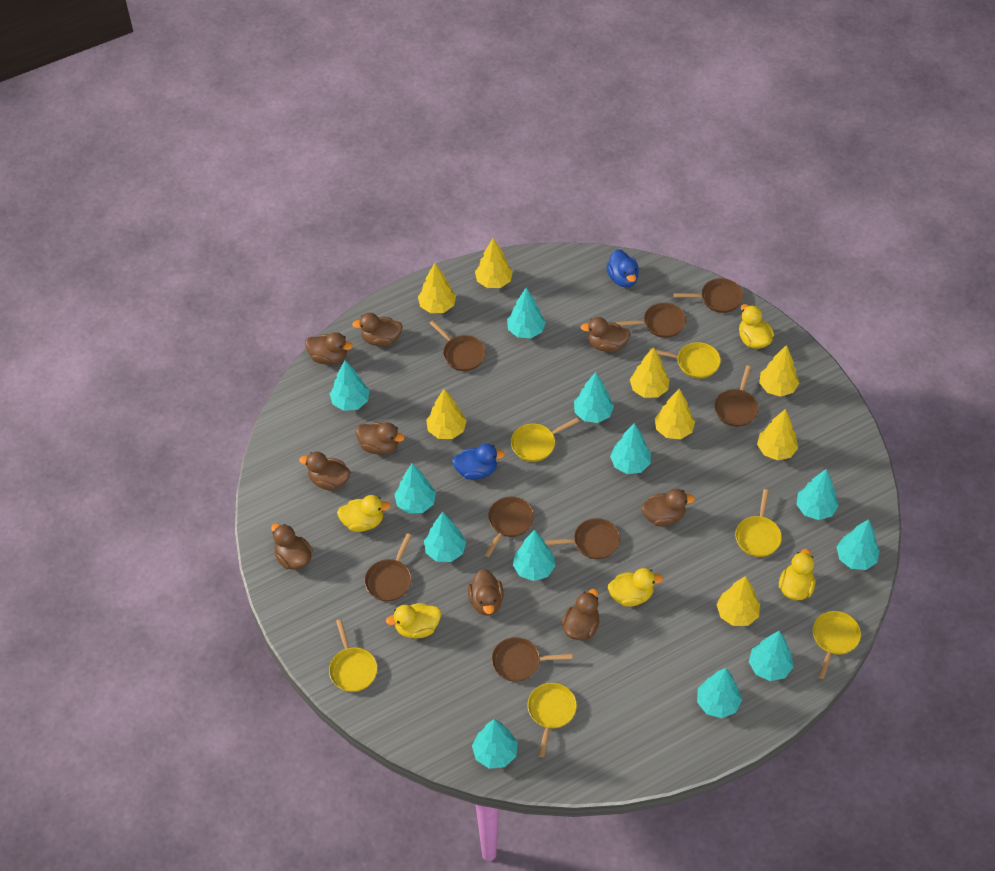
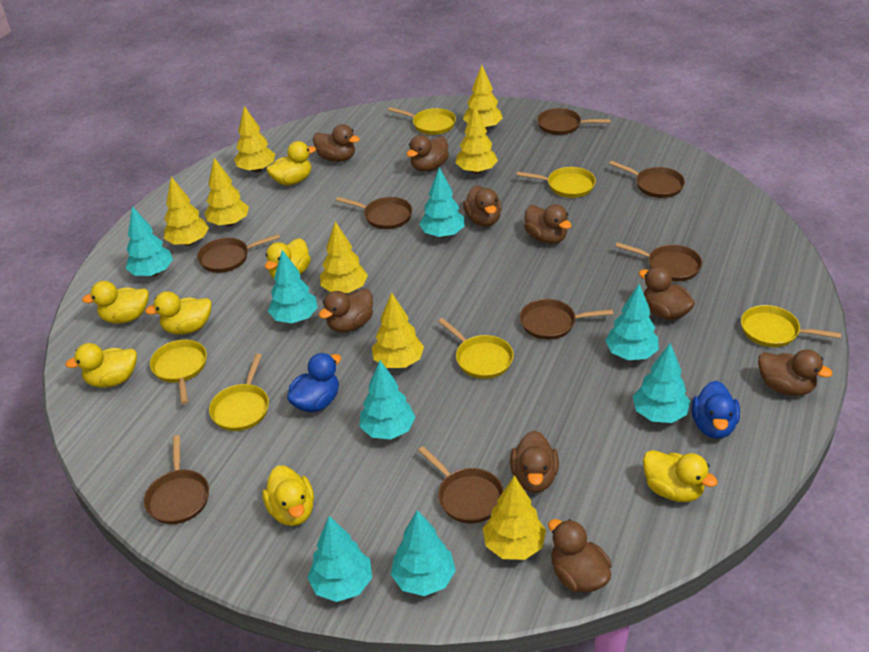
turquoise tree: 12 -> 8
yellow duck: 5 -> 7

